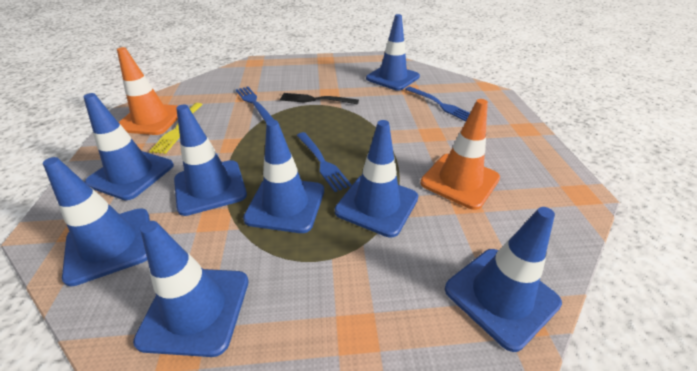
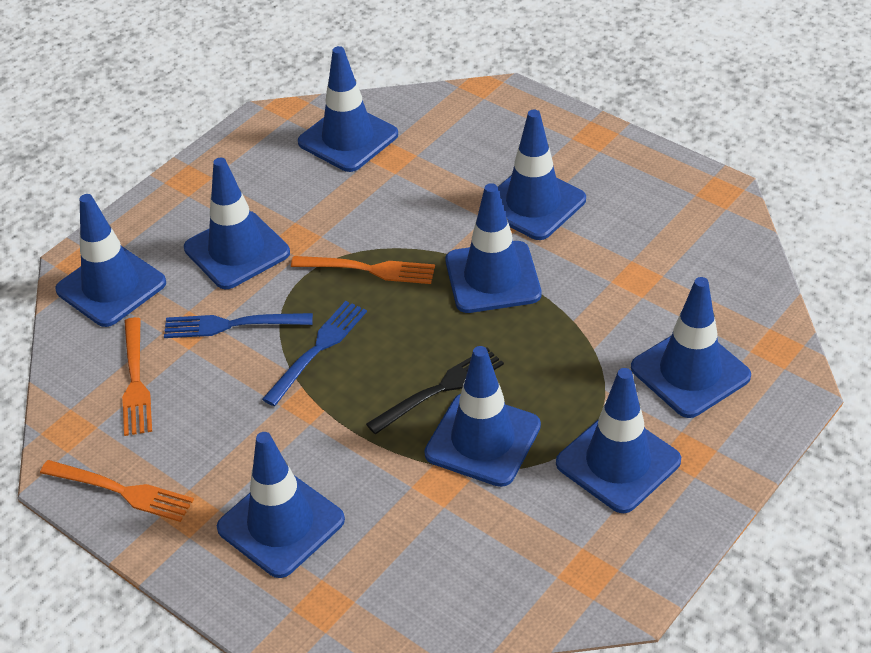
blue fork: 3 -> 2
blue traffic cone: 8 -> 9
orange fork: 0 -> 3
orange traffic cone: 2 -> 0
yellow fork: 1 -> 0

